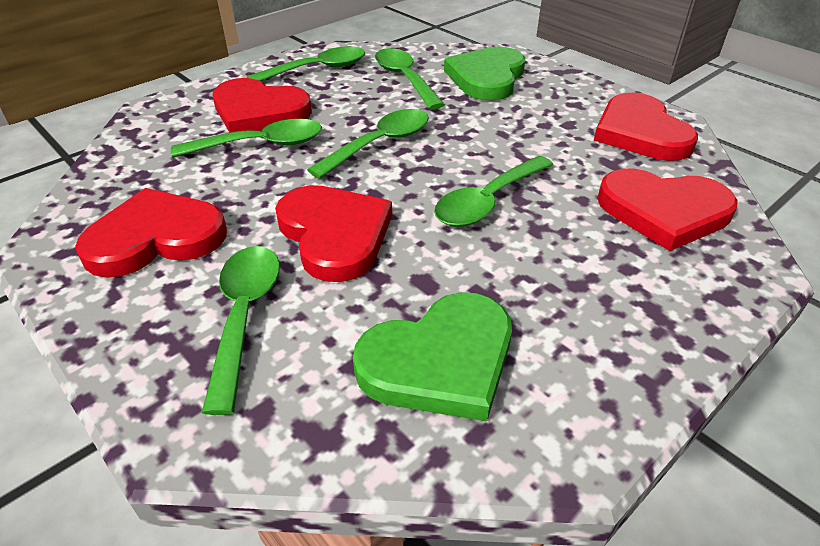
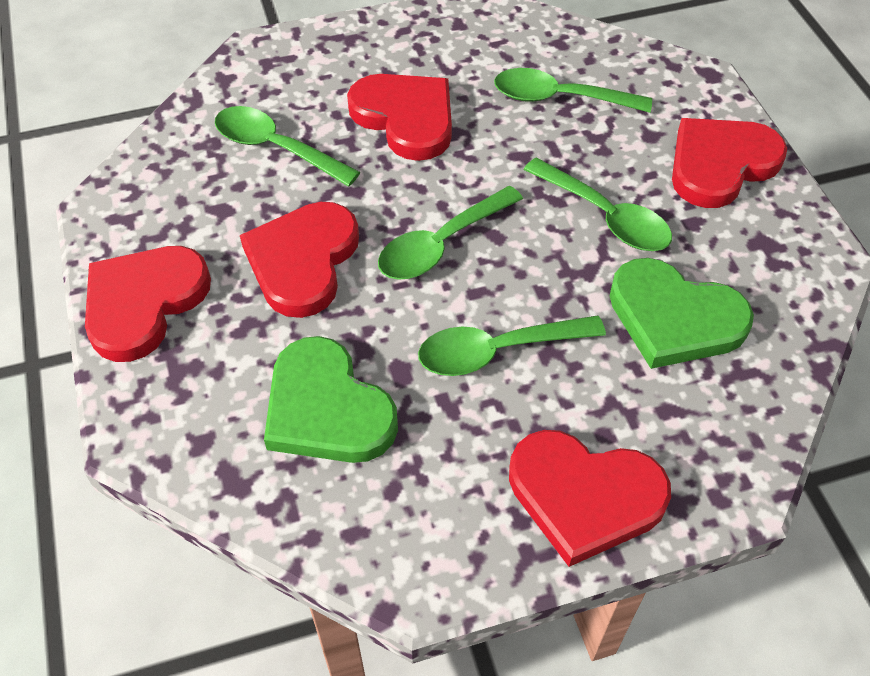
green spoon: 6 -> 5

